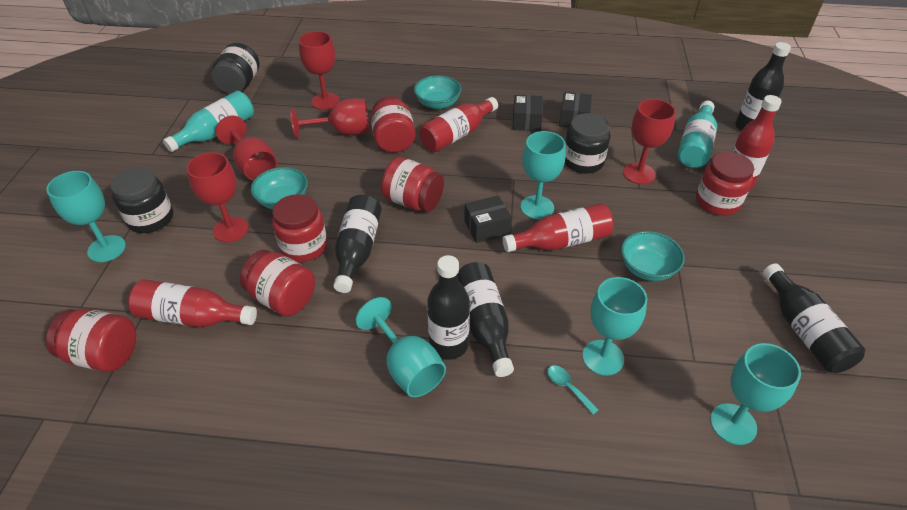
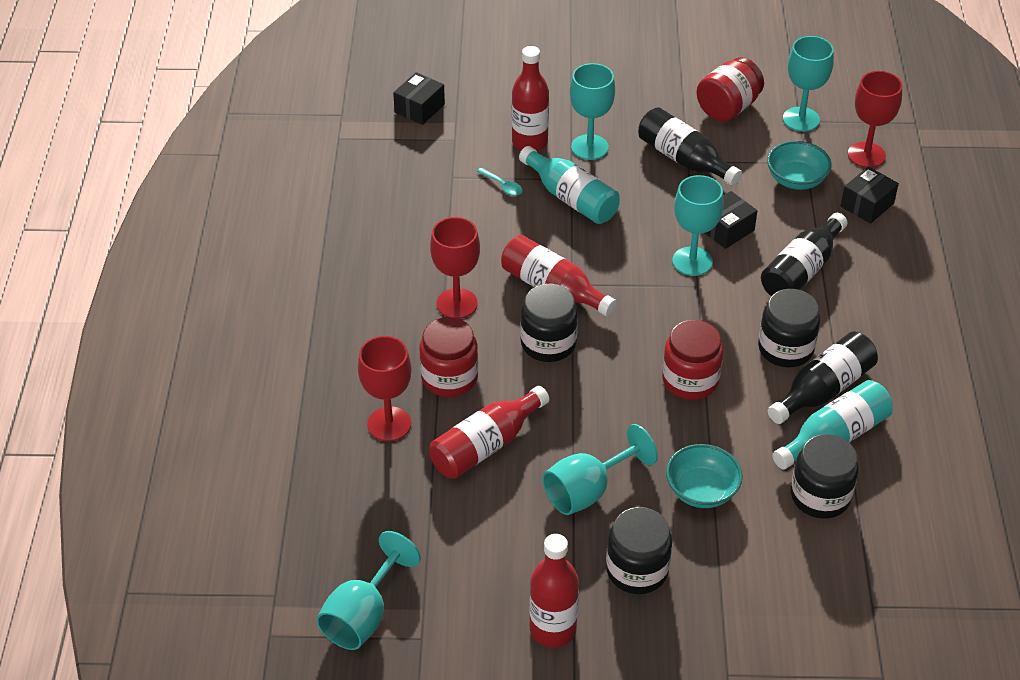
black bottle: 5 -> 3
black jar: 3 -> 4
red goblet: 5 -> 3
red jar: 6 -> 3
turquoise bowl: 3 -> 2

